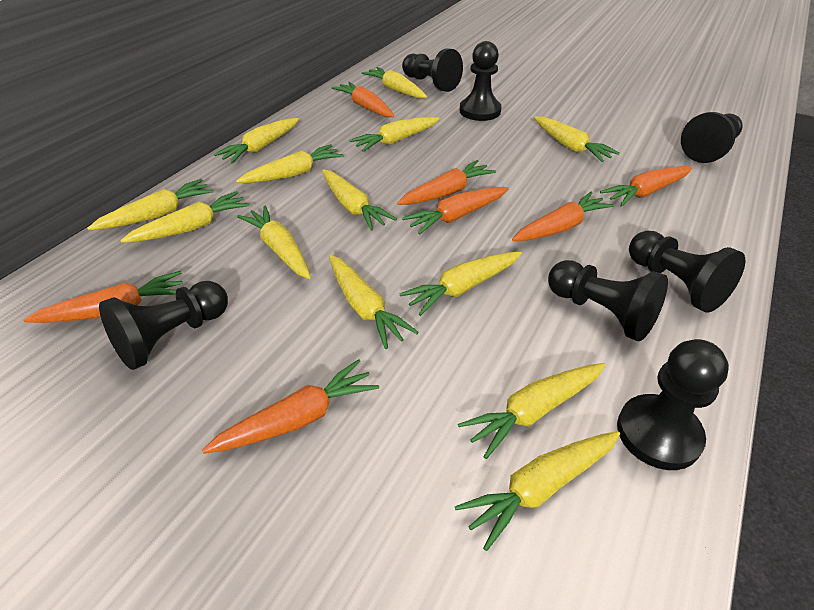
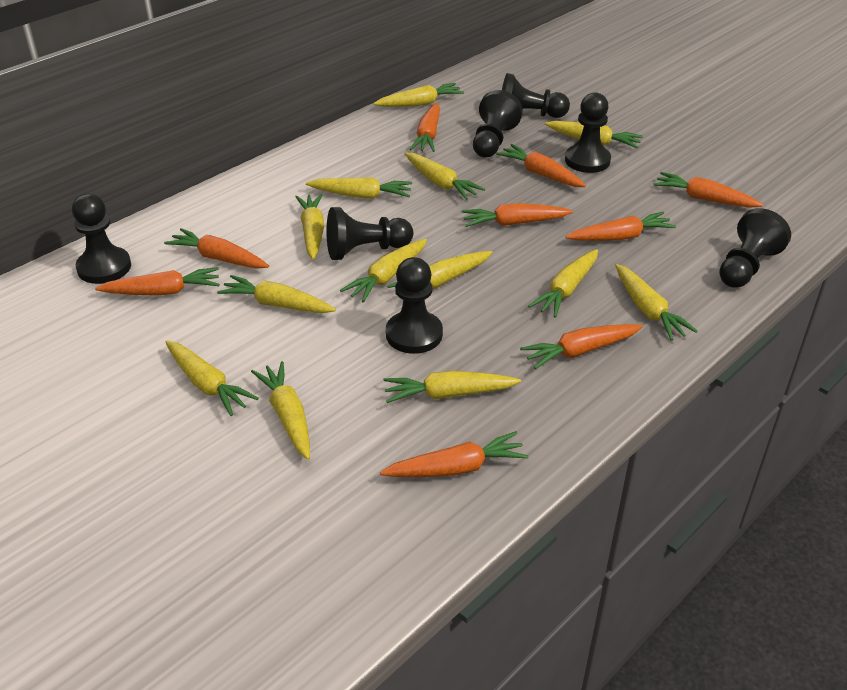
orange carrot: 7 -> 9

